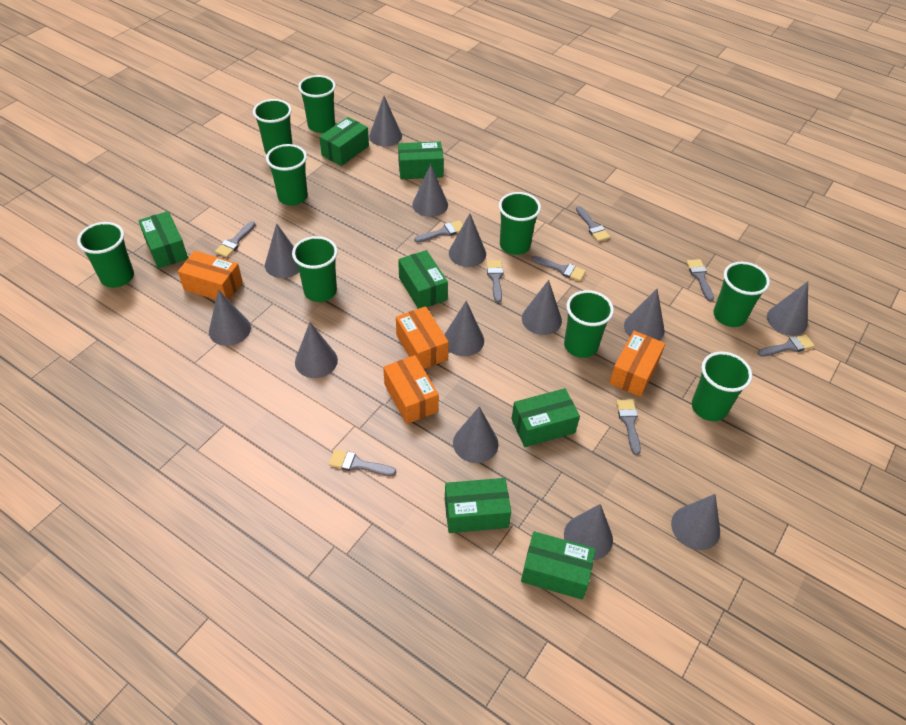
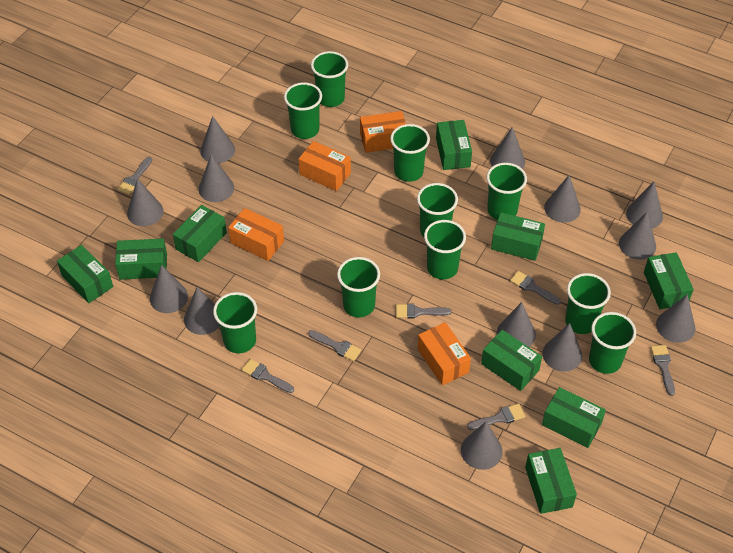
green box: 7 -> 9
green cup: 9 -> 10
grey brush: 9 -> 7

